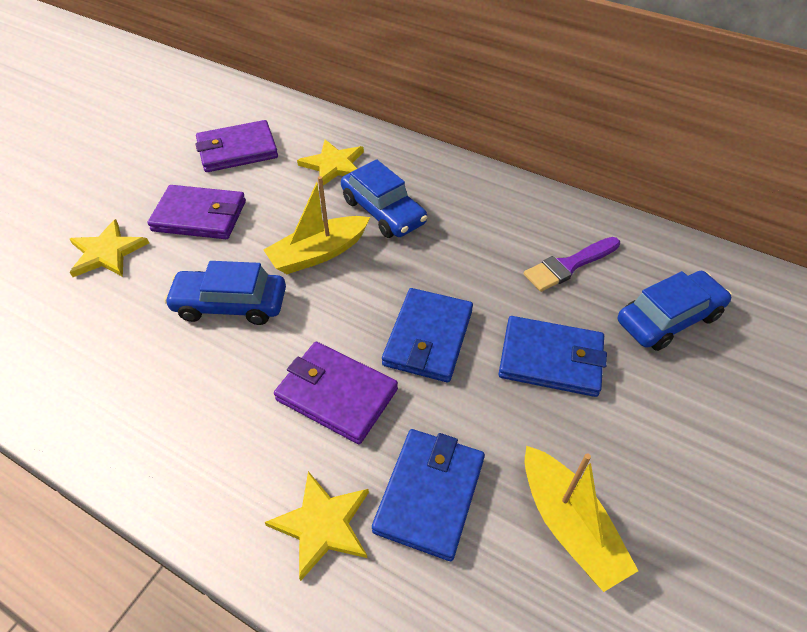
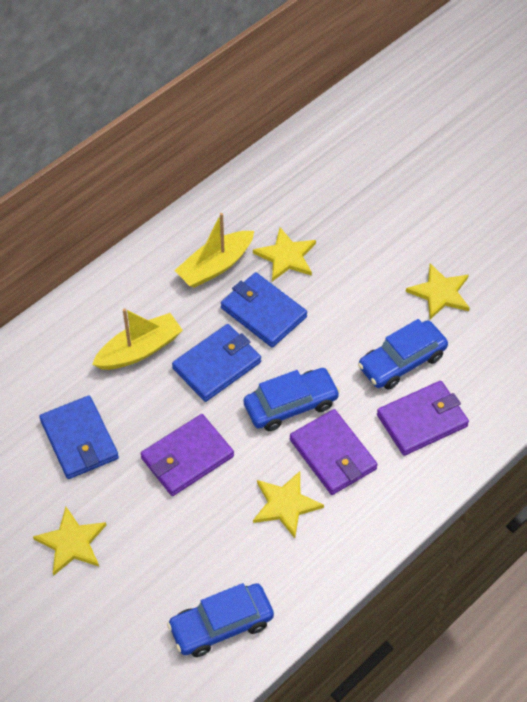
purple brush: 1 -> 0
yellow star: 3 -> 4

